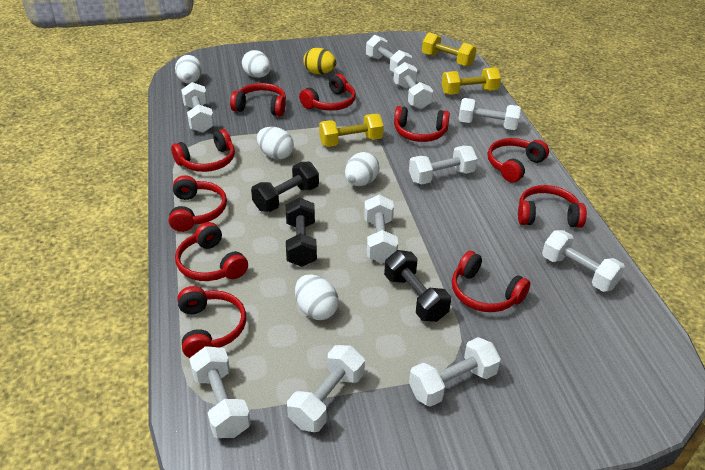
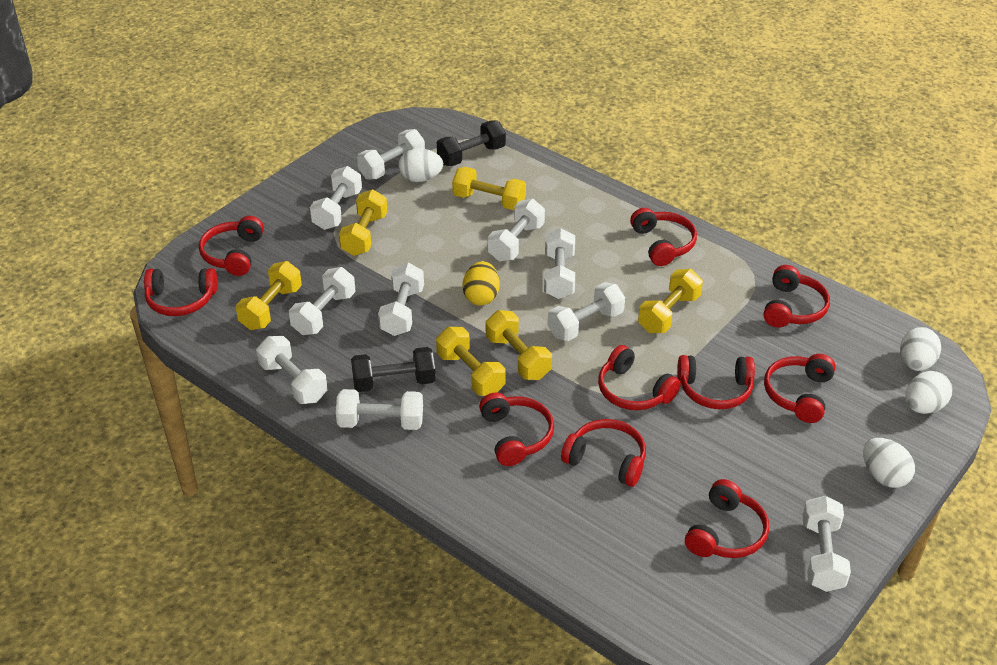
black dumbbell: 3 -> 2
white egg: 5 -> 4
yellow dumbbell: 3 -> 6

